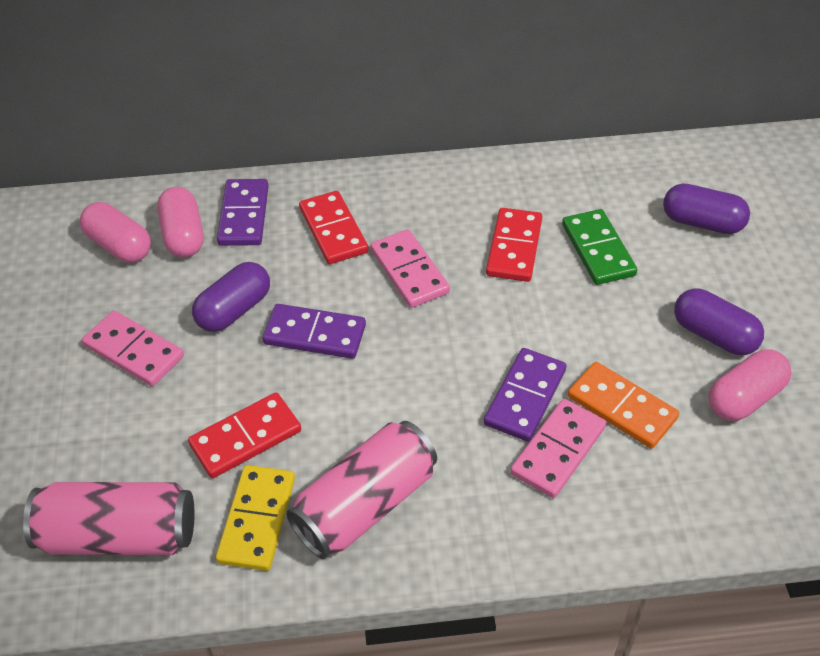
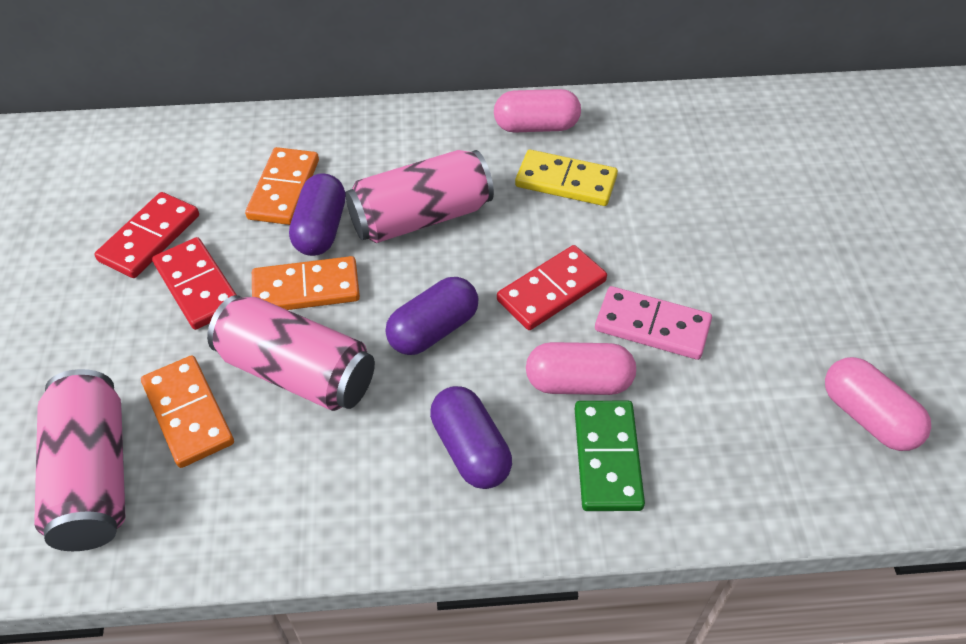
orange domino: 1 -> 3
pink can: 2 -> 3
pink domino: 3 -> 1
purple domino: 3 -> 0

